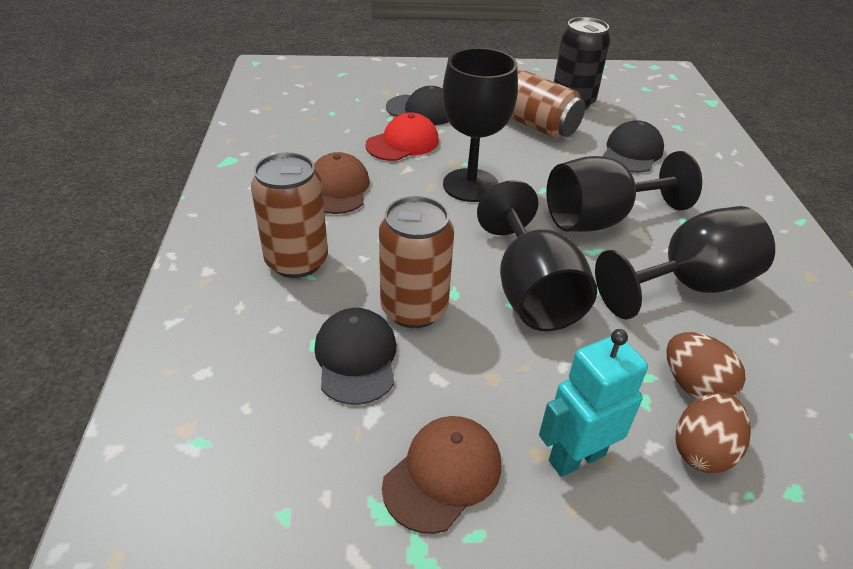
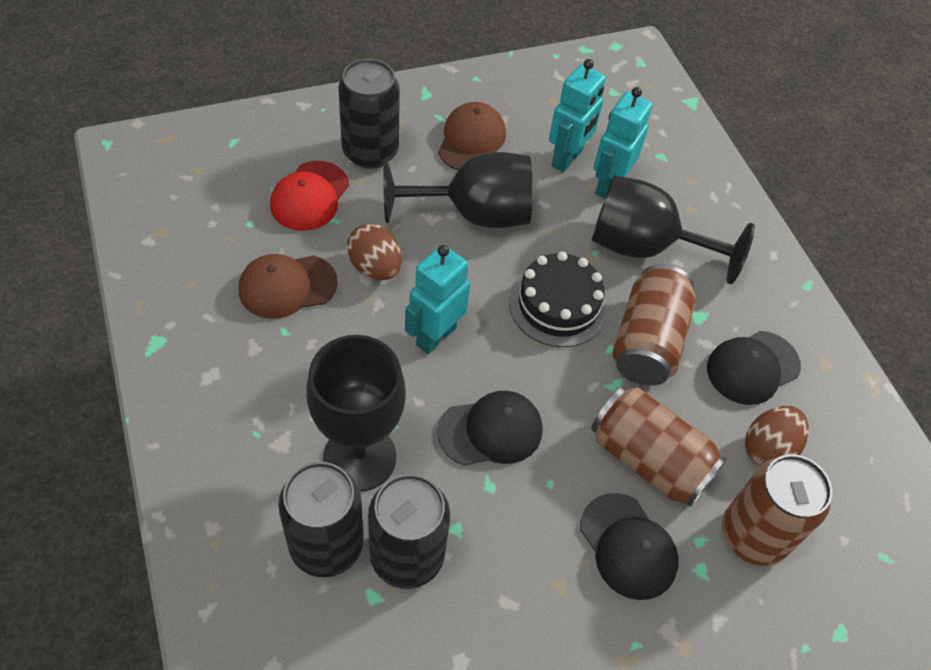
black cake: 0 -> 1
black can: 1 -> 3
black goblet: 4 -> 3
turquoise robot: 1 -> 3

